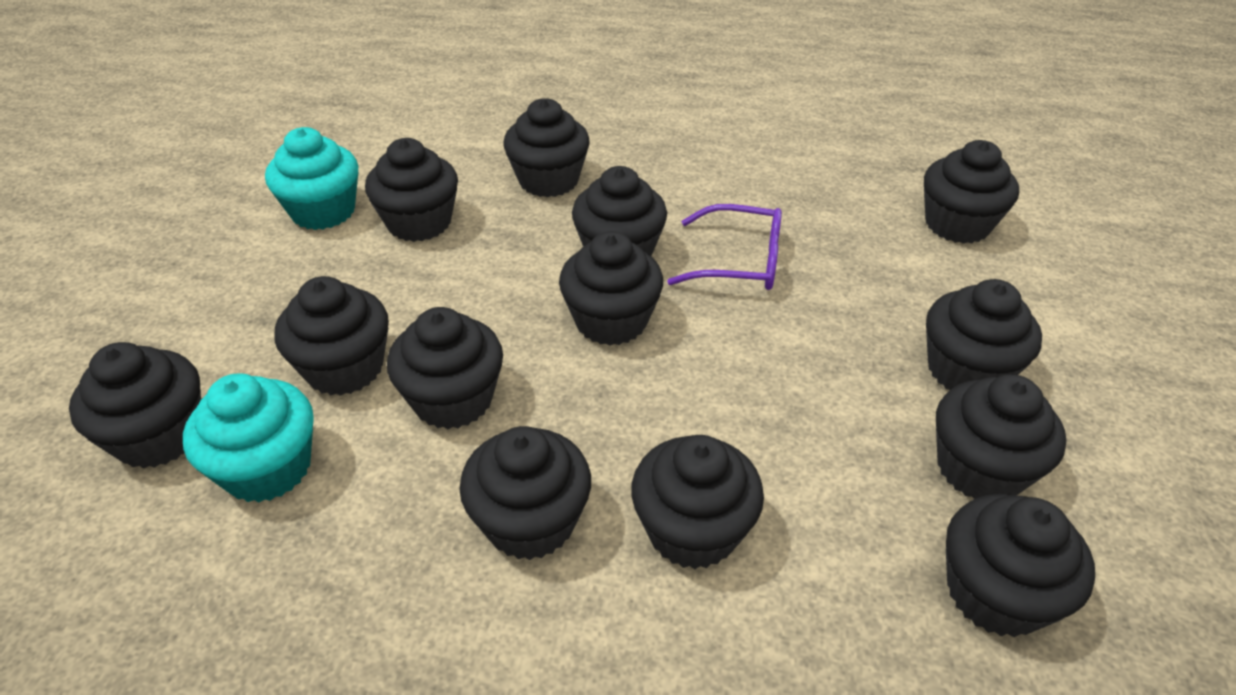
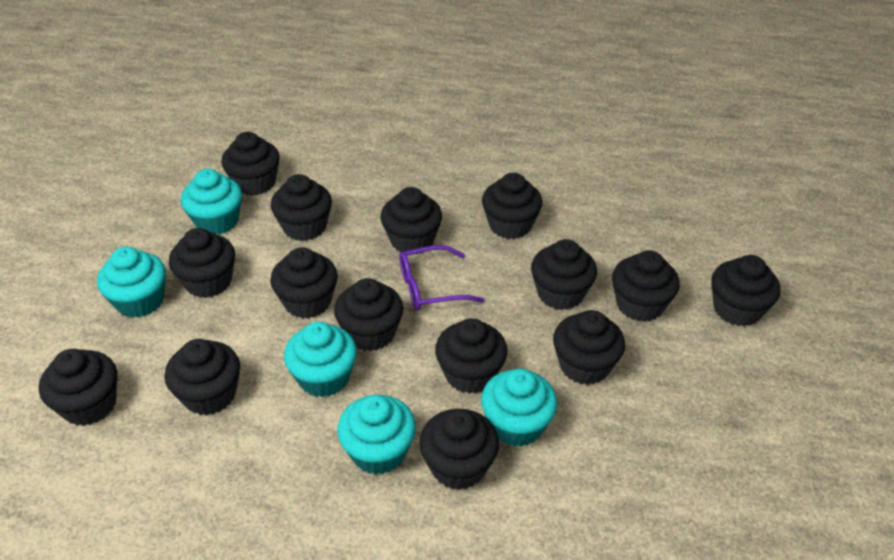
black cupcake: 13 -> 15
turquoise cupcake: 2 -> 5

